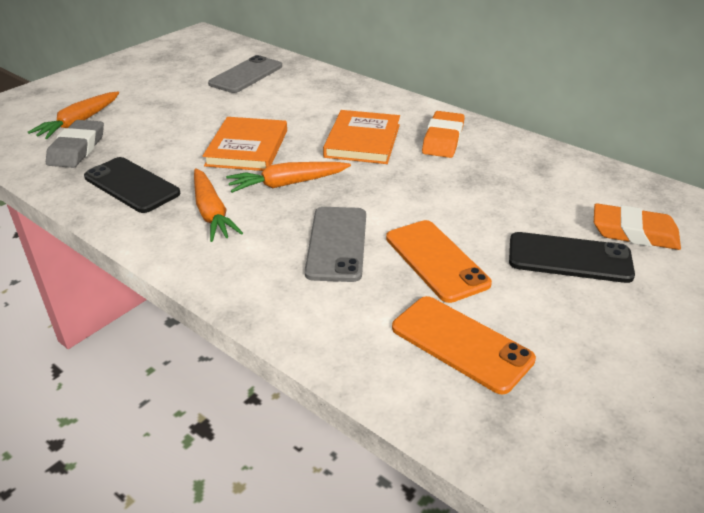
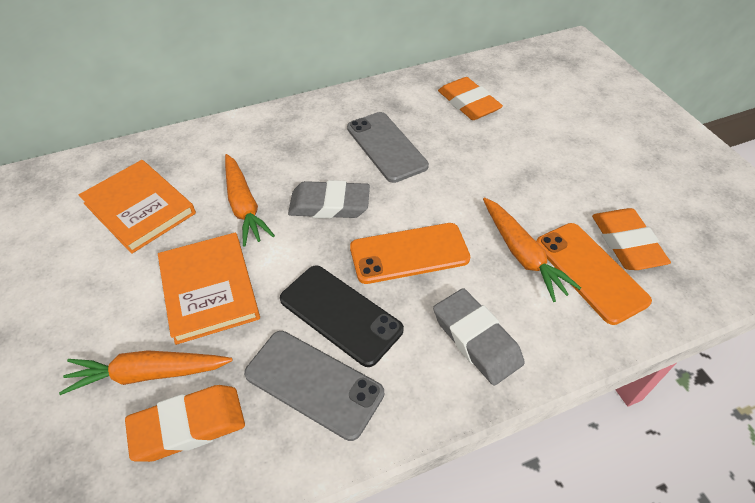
black phone: 2 -> 1
grey eraser: 1 -> 2
orange eraser: 2 -> 3

